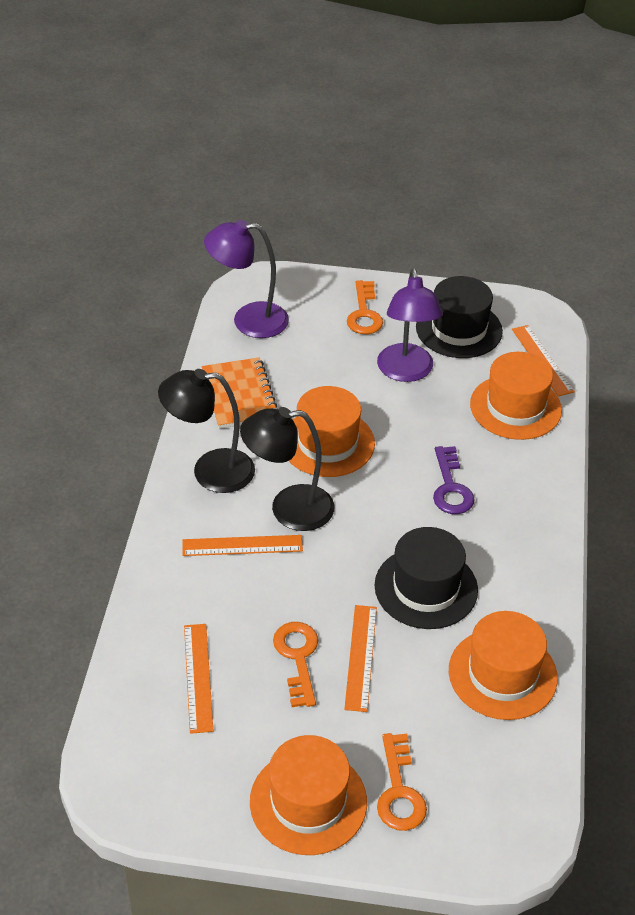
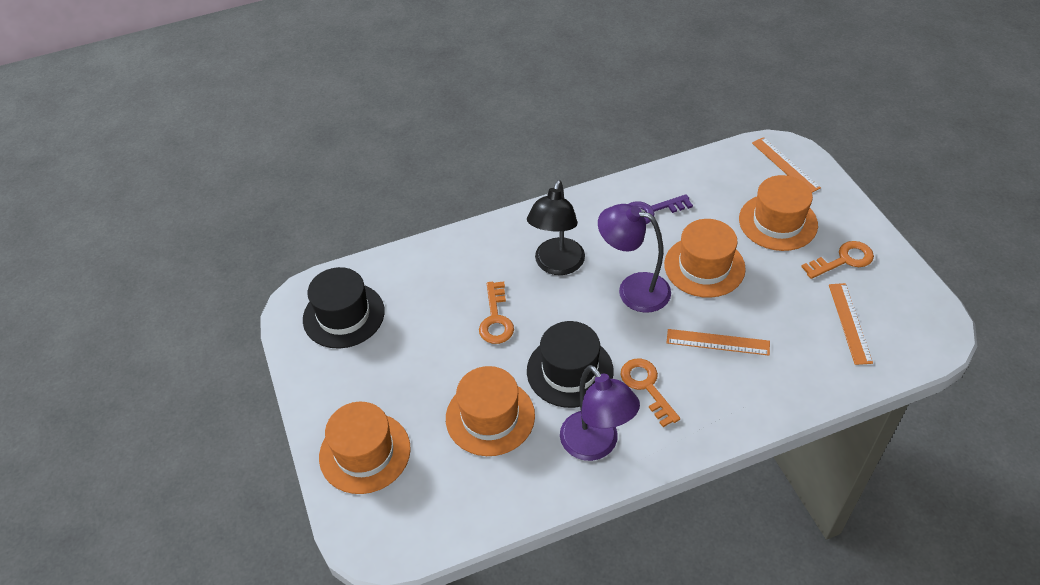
black lamp: 2 -> 1
orange notebook: 1 -> 0
orange ruler: 4 -> 3

